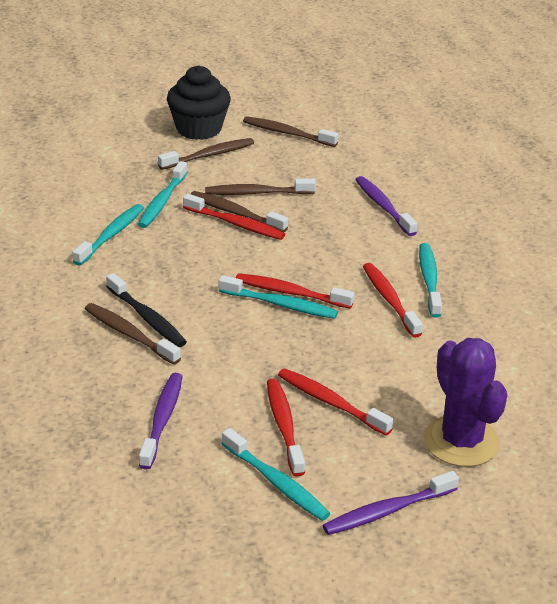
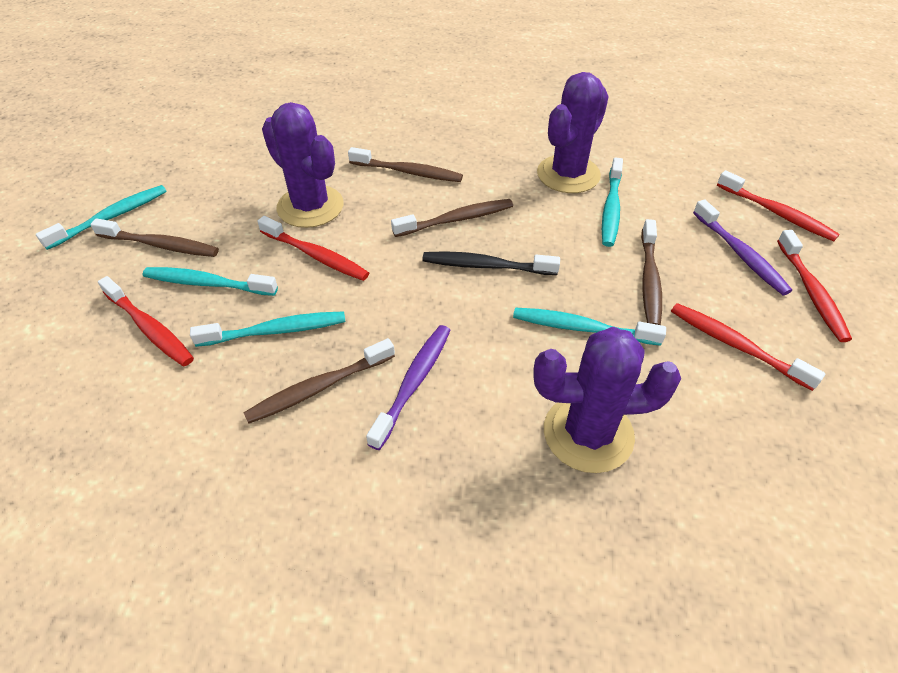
black cupcake: 1 -> 0
purple cactus: 1 -> 3
purple toothbrush: 3 -> 2

